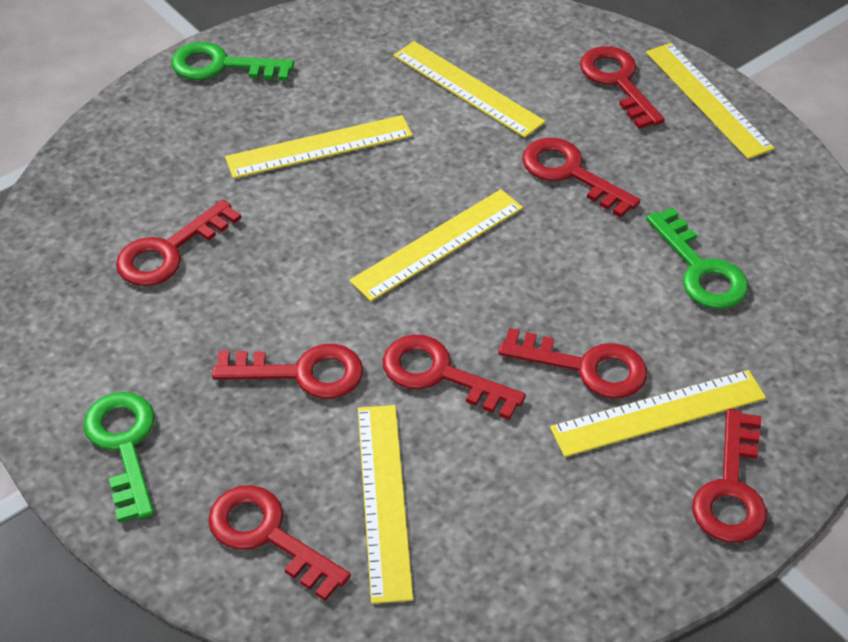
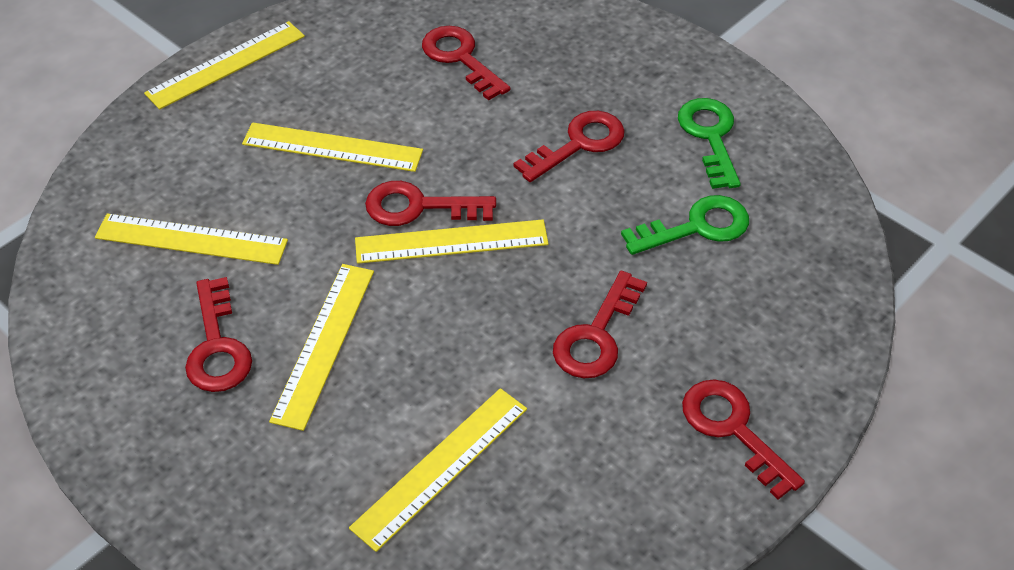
green key: 3 -> 2
red key: 8 -> 6

